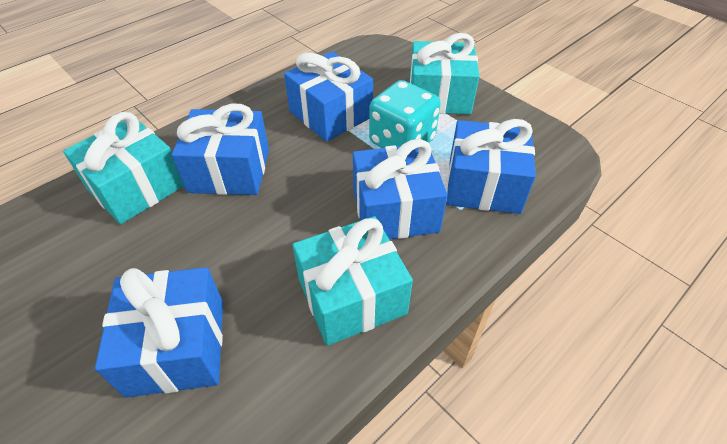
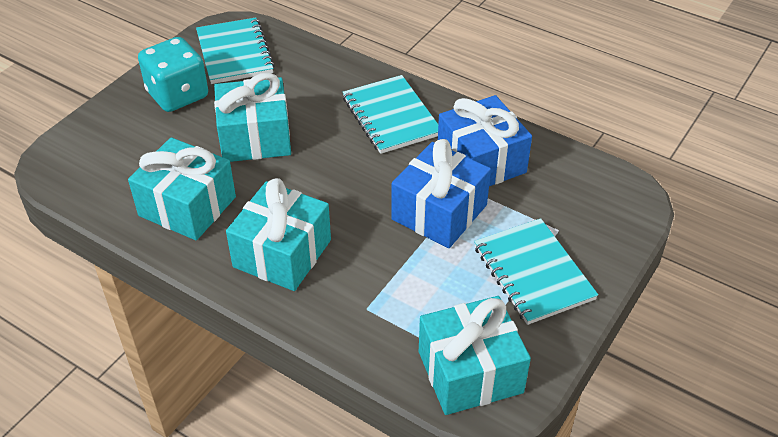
blue gift: 5 -> 2
turquoise gift: 3 -> 4
turquoise notebook: 0 -> 3

